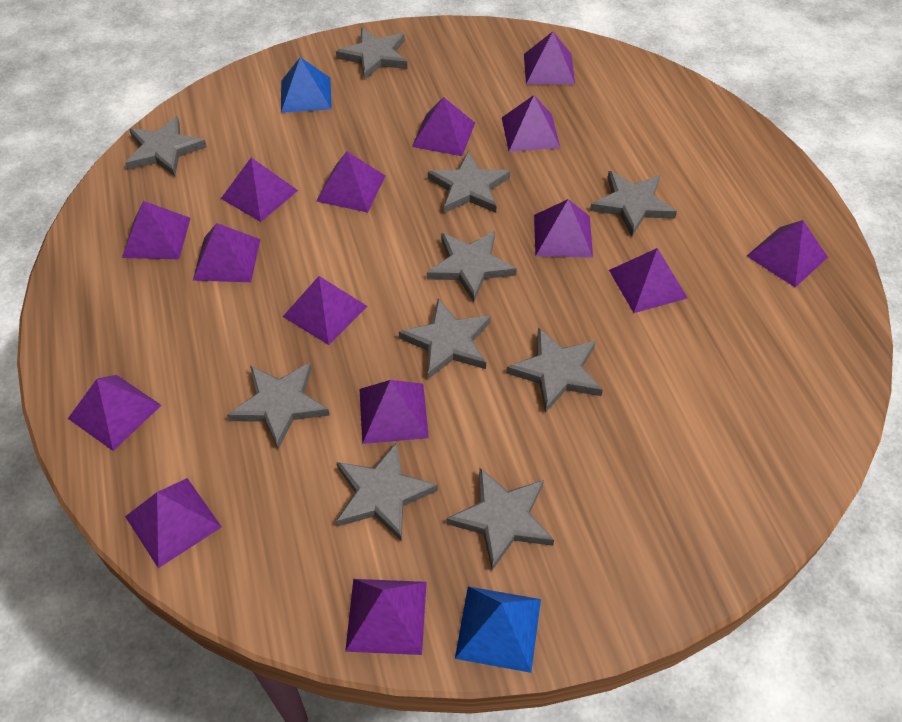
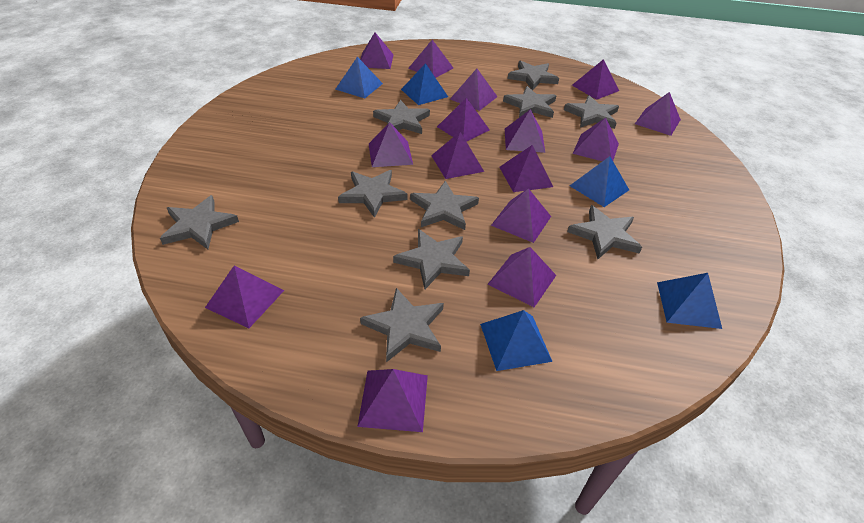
blue pyramid: 2 -> 5

